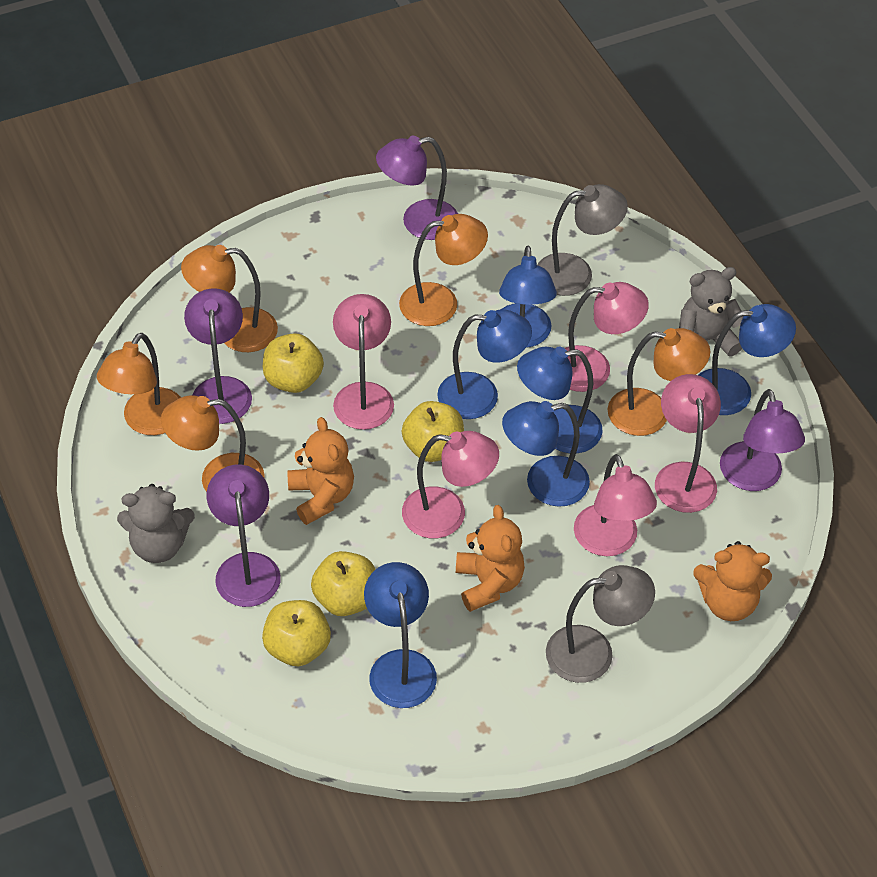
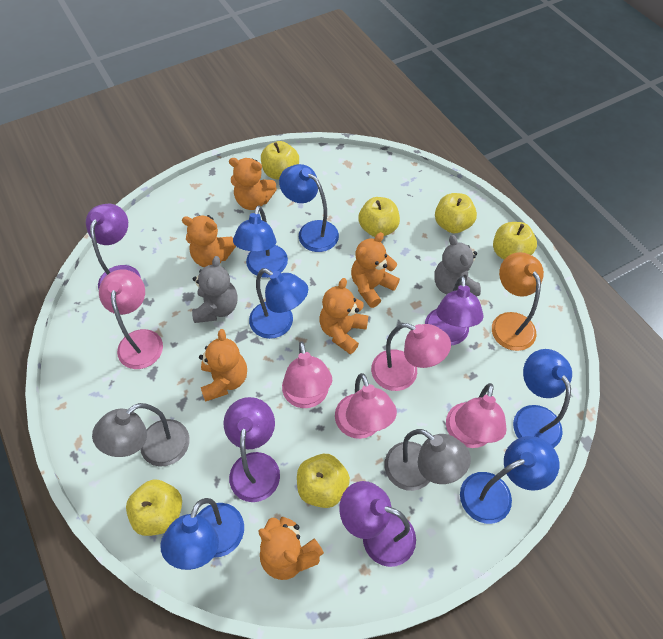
orange lamp: 5 -> 1
orange teddy bear: 3 -> 6
yellow apple: 4 -> 6

